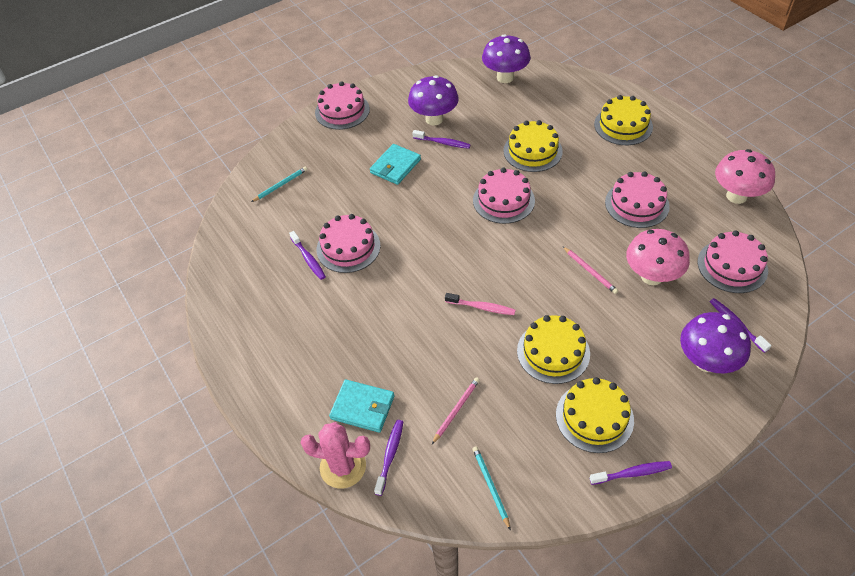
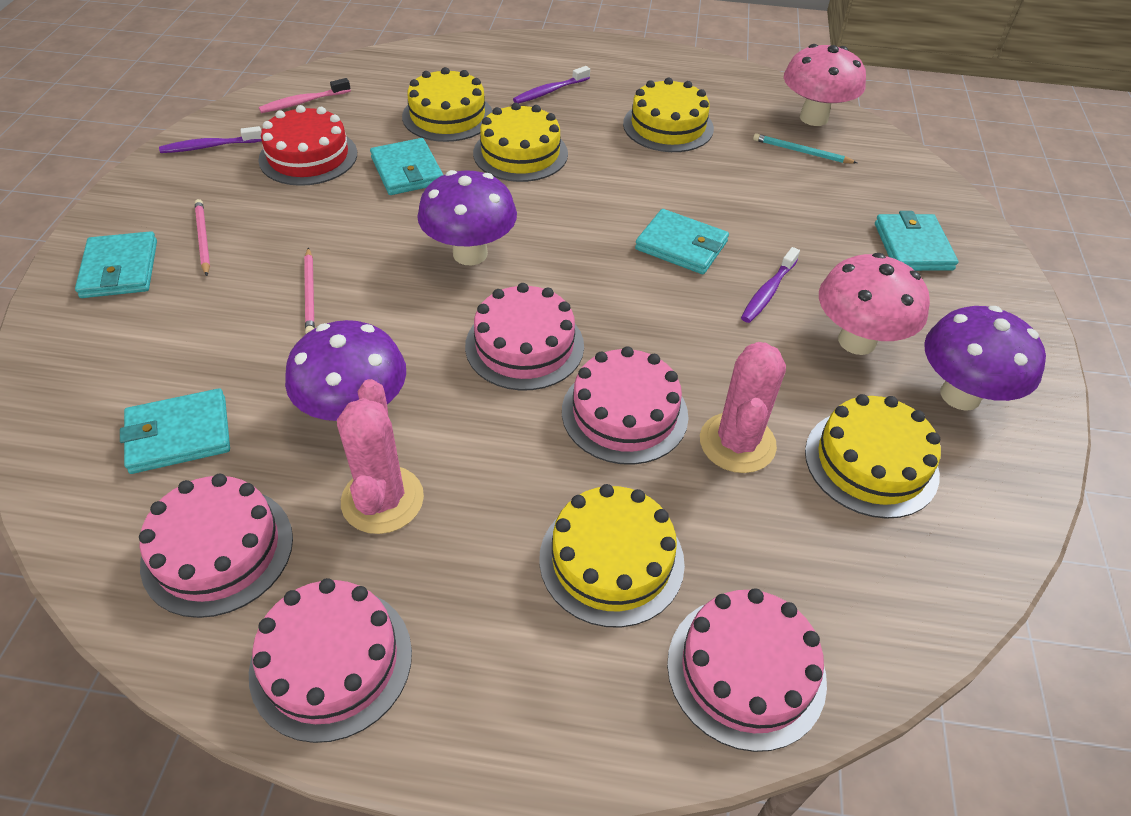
pink cactus: 1 -> 2
purple toothbrush: 5 -> 3
red cake: 0 -> 1
turquoise pencil: 2 -> 1
turquoise wallet: 2 -> 5
yellow cake: 4 -> 5

